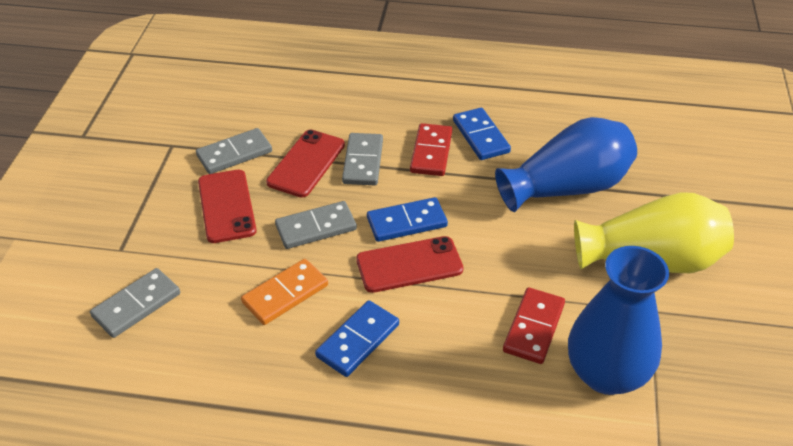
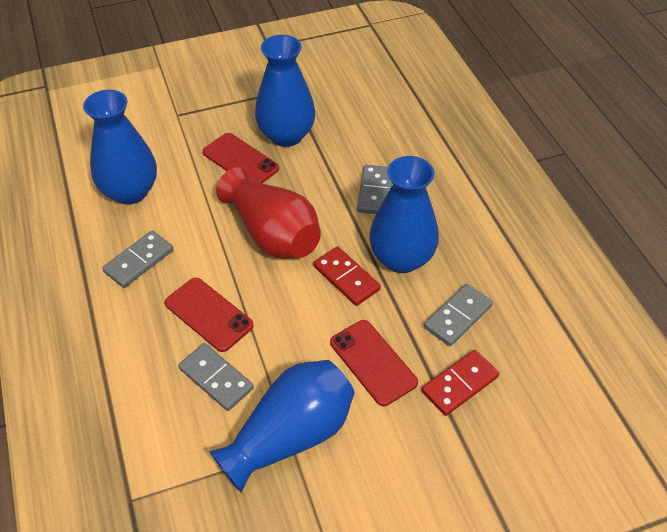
blue domino: 3 -> 0
blue vase: 2 -> 4
orange domino: 1 -> 0
red vase: 0 -> 1
yellow vase: 1 -> 0

